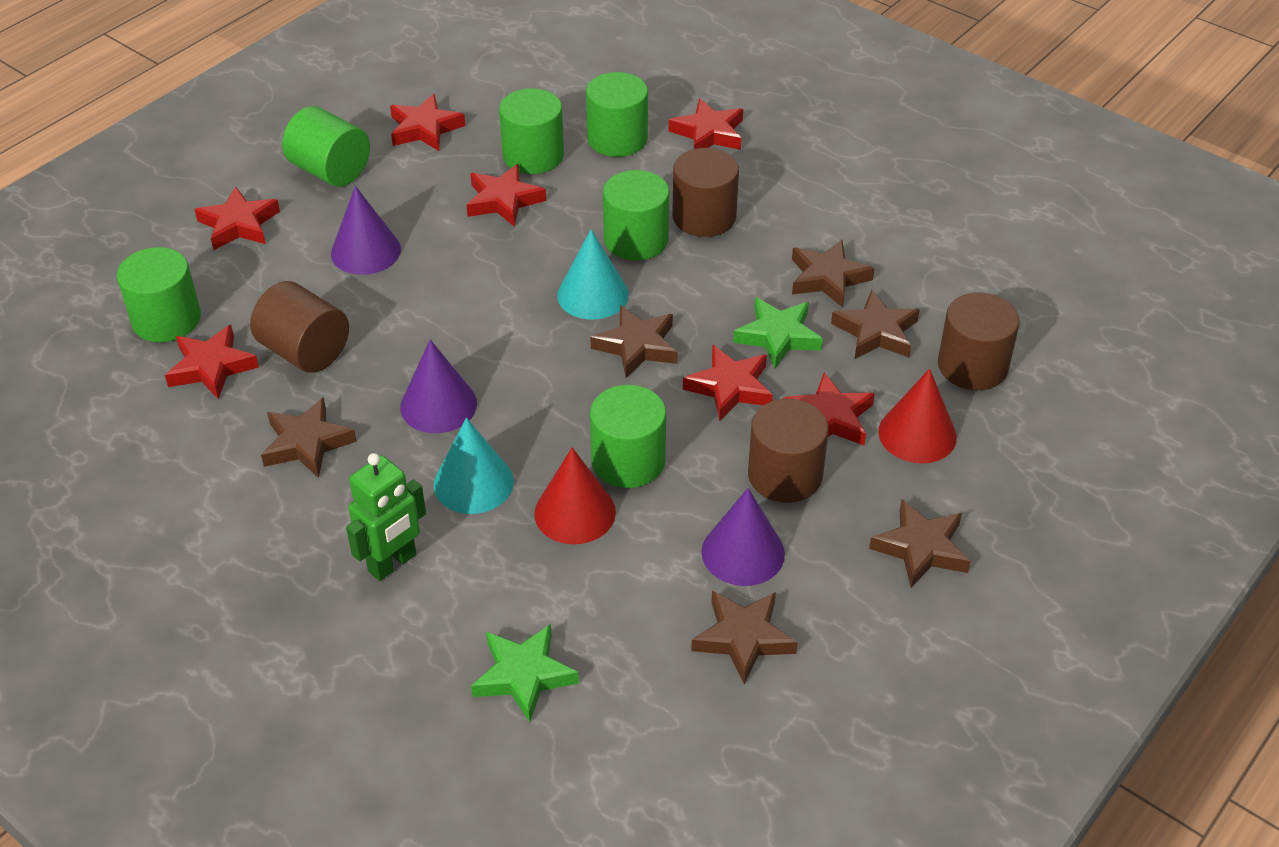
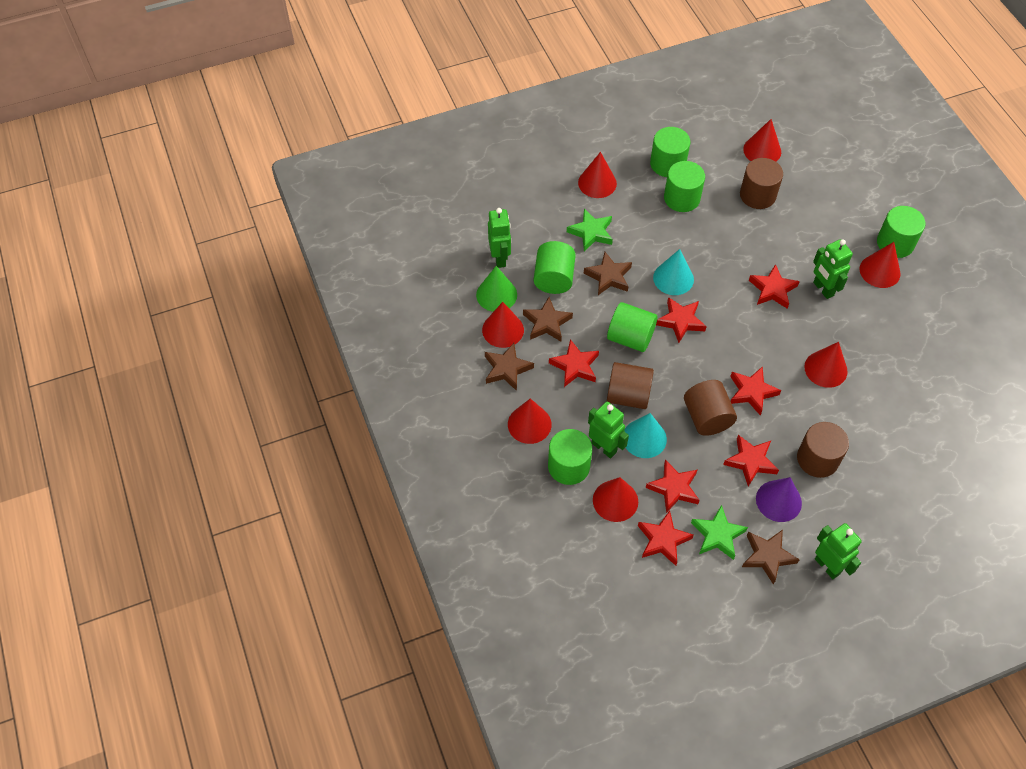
brown star: 6 -> 4
green cone: 0 -> 1
green robot: 1 -> 4
purple cone: 3 -> 1
red cone: 2 -> 7

